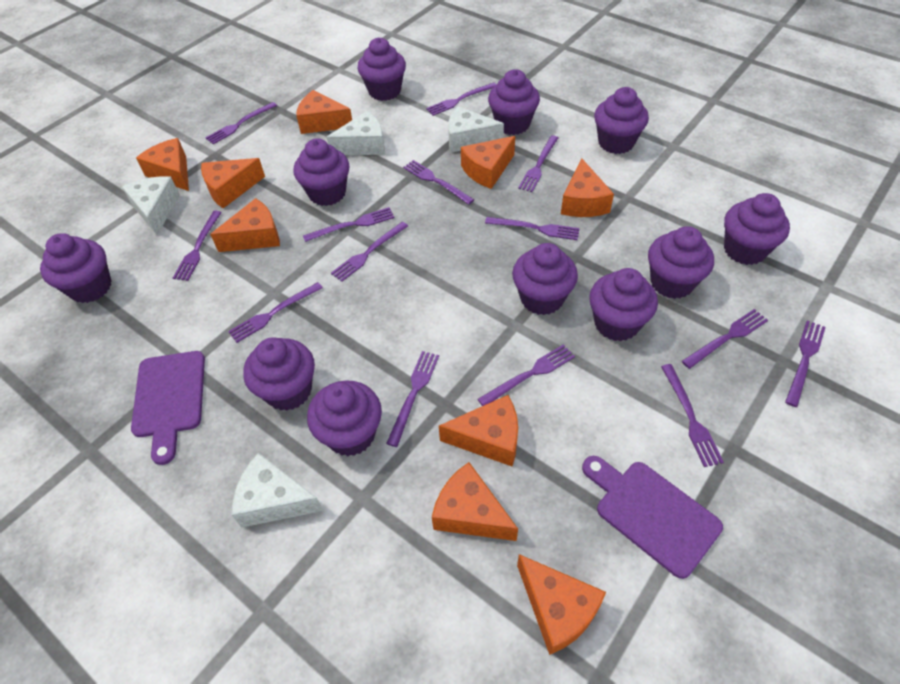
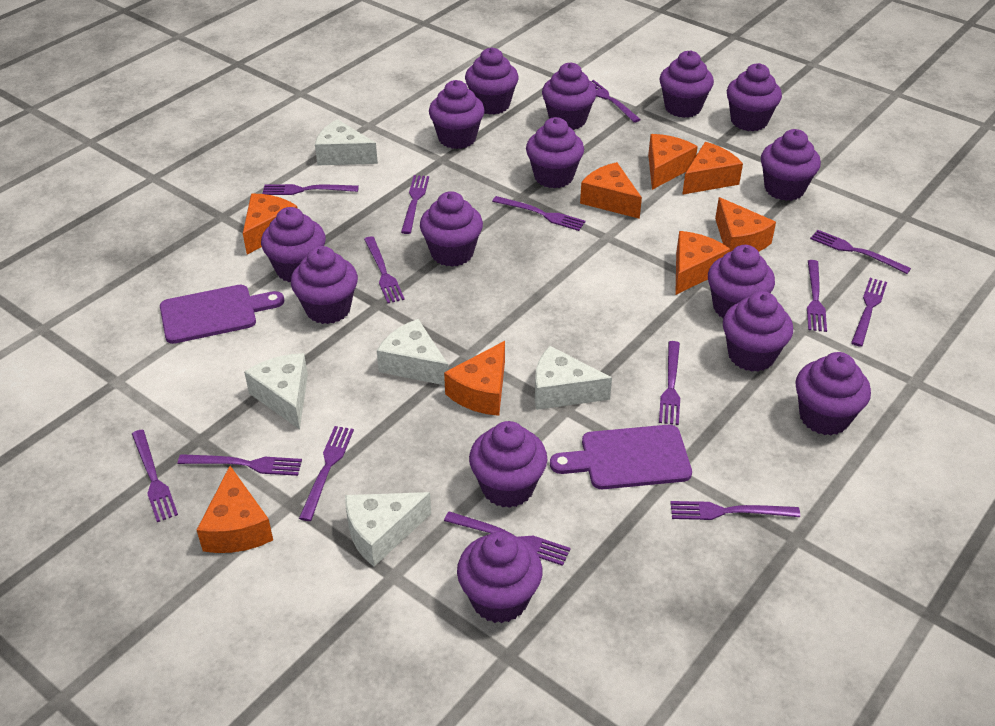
orange cheese: 9 -> 8
purple cupcake: 11 -> 15
white cheese: 4 -> 5

